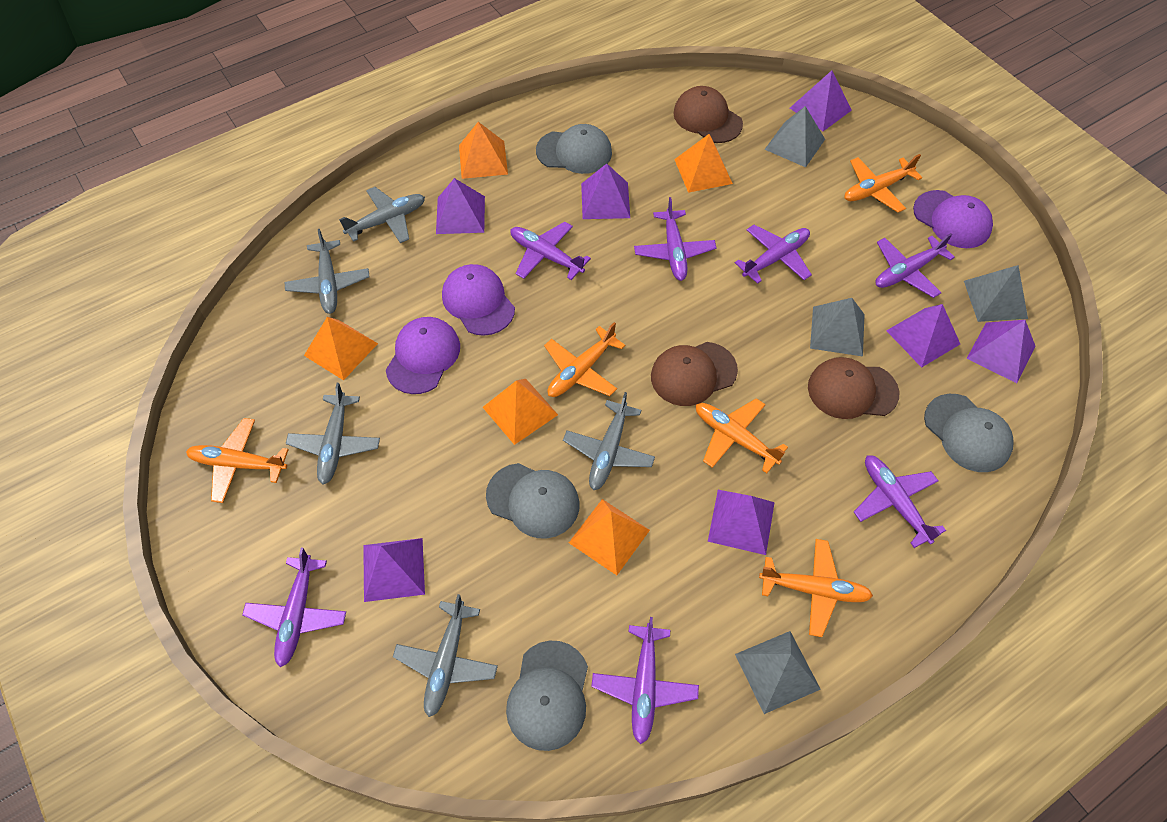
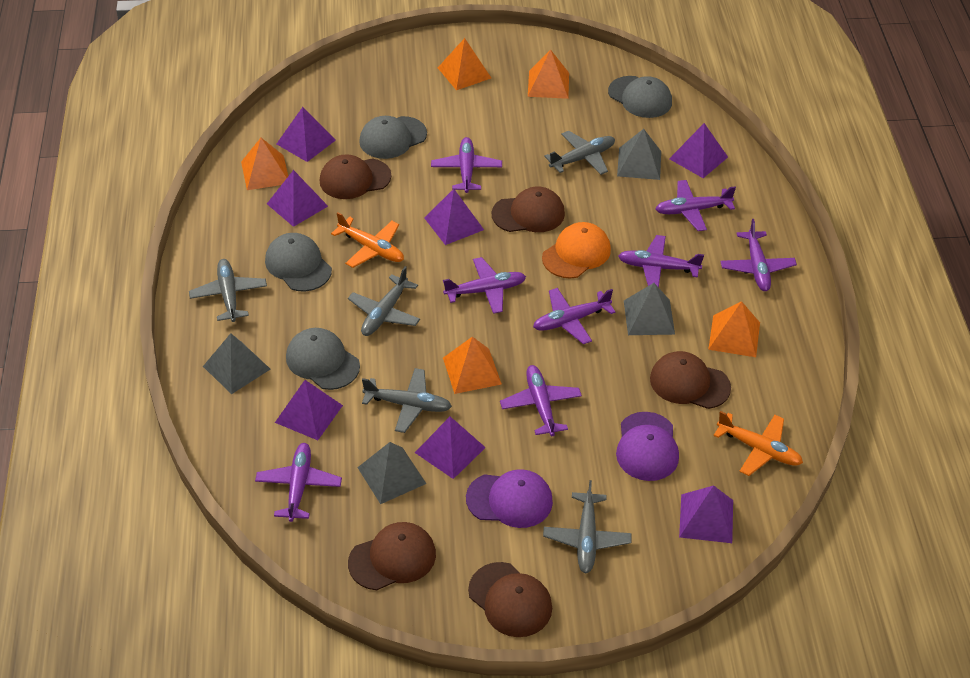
brown cap: 3 -> 5
orange cap: 0 -> 1
orange plane: 5 -> 2
purple cap: 3 -> 2
purple plane: 7 -> 8

